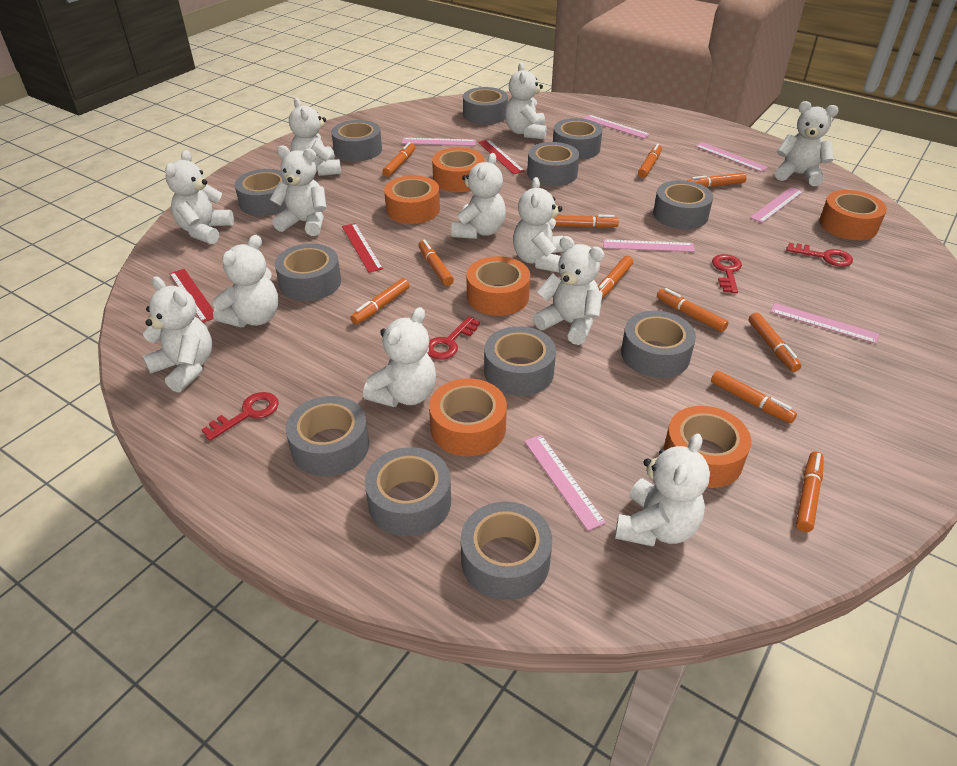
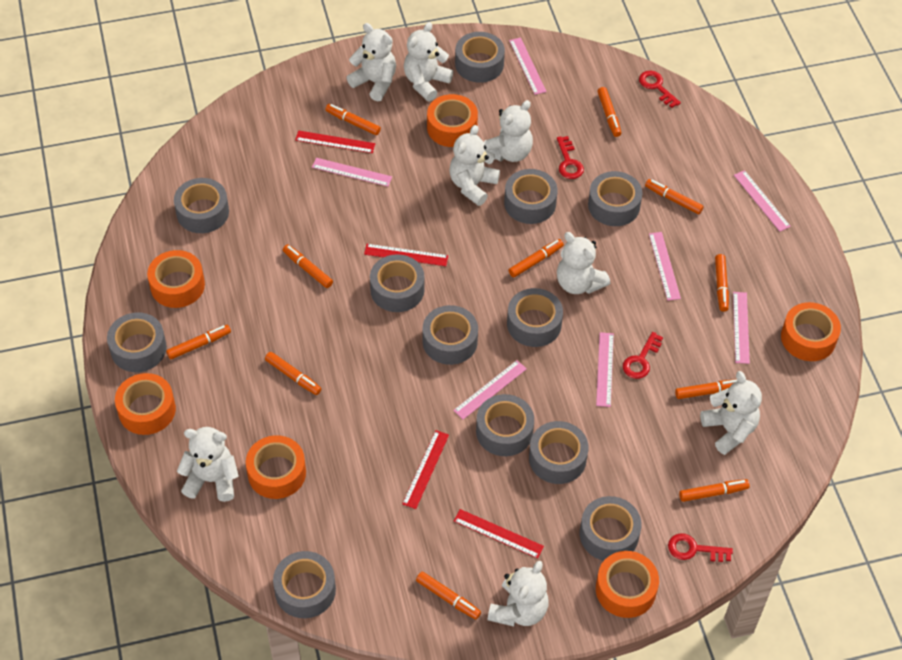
red ruler: 3 -> 4
white teddy bear: 12 -> 8

